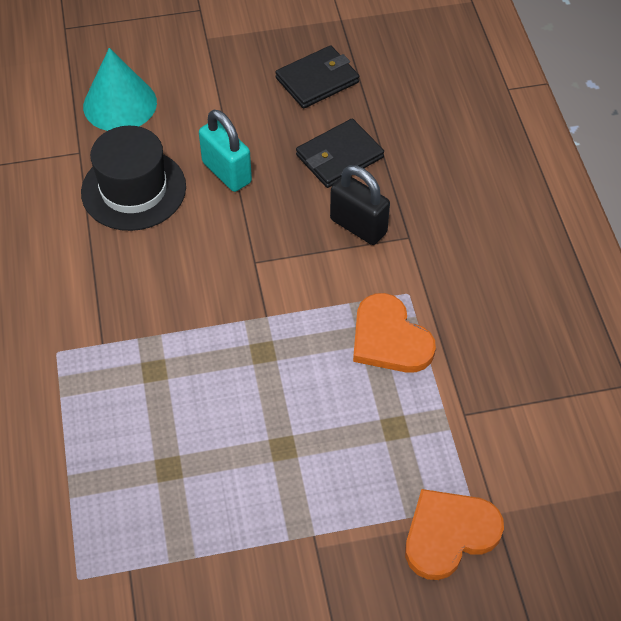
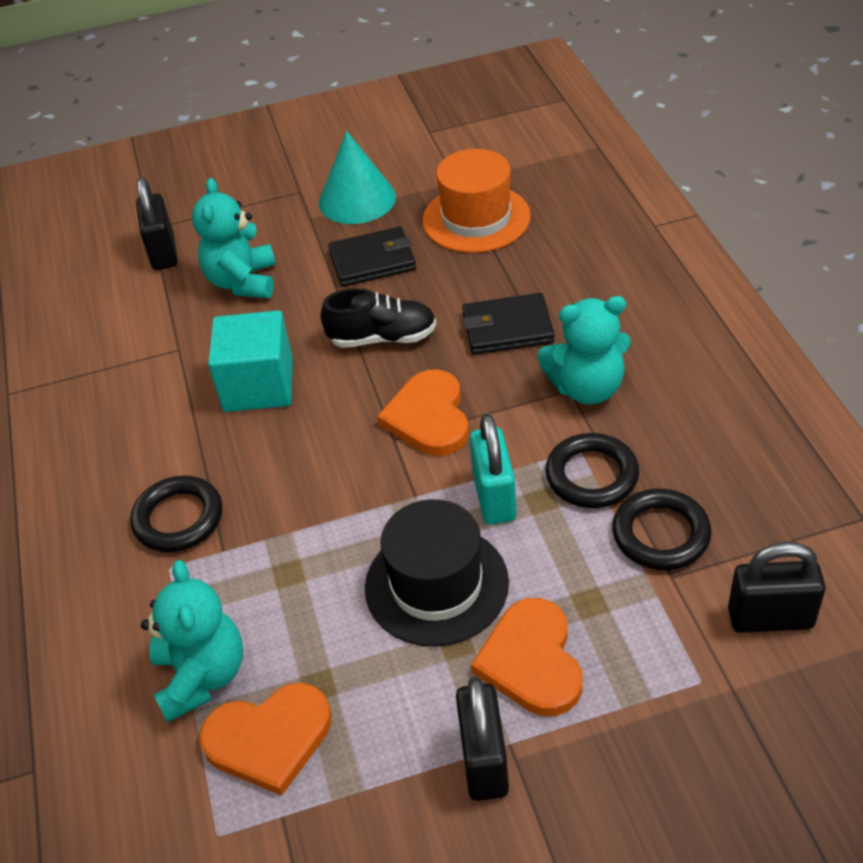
black padlock: 1 -> 3
black ring: 0 -> 3
black shoe: 0 -> 1
orange hat: 0 -> 1
orange heart: 2 -> 3
turquoise cube: 0 -> 1
turquoise teddy bear: 0 -> 3

